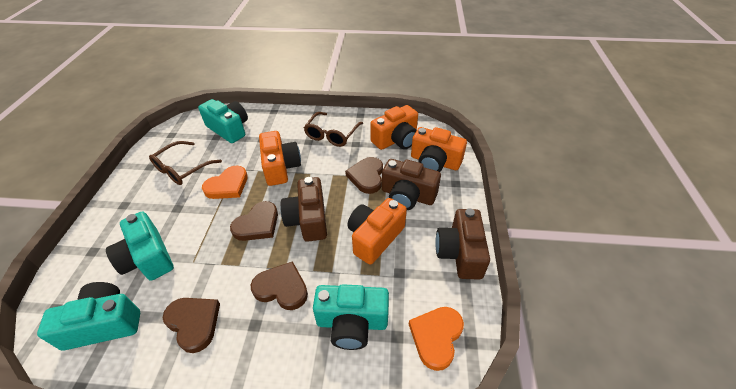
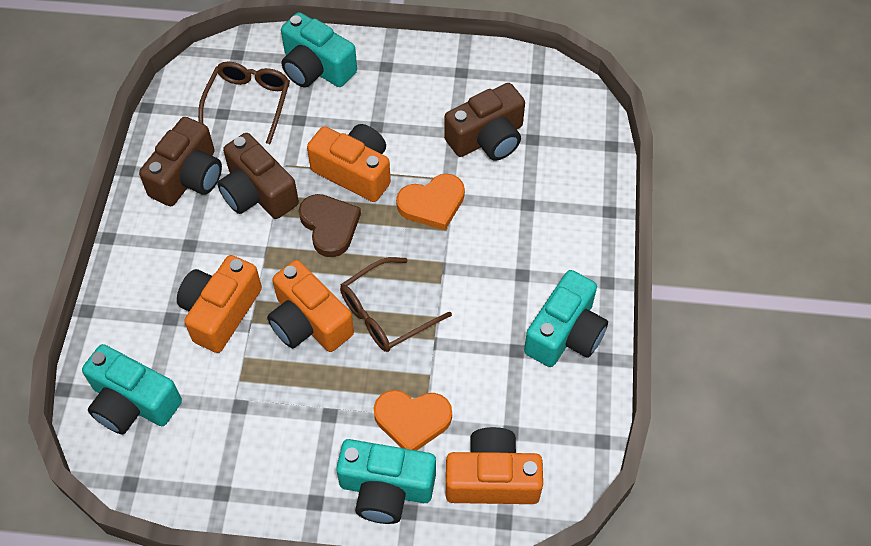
brown heart: 4 -> 1

